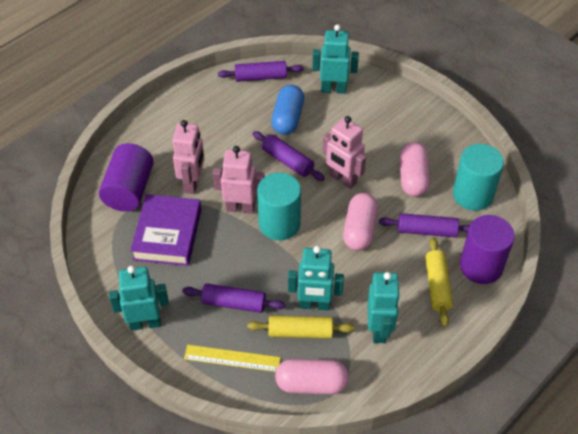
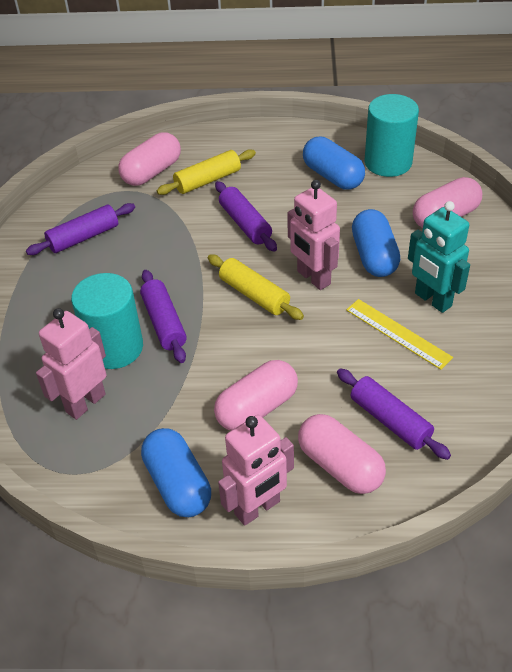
blue capsule: 1 -> 3
pink capsule: 3 -> 4
purple book: 1 -> 0
purple cylinder: 2 -> 0
turquoise robot: 4 -> 1

